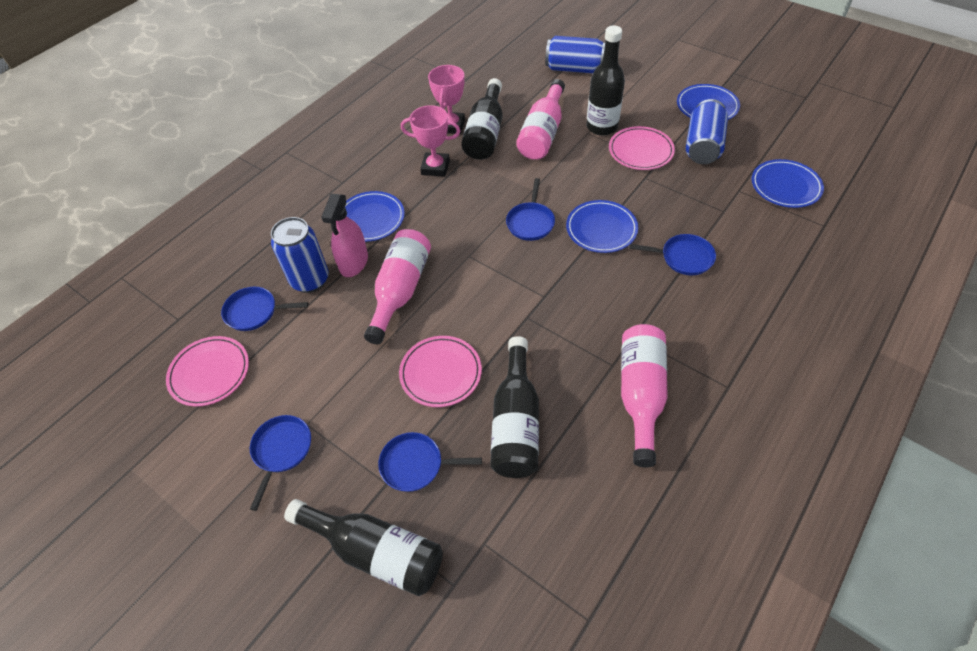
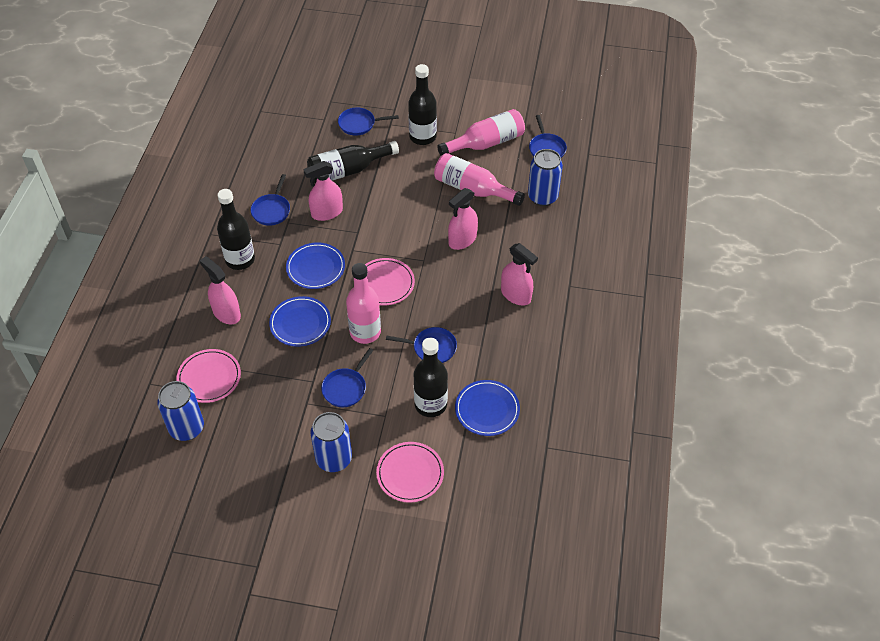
blue plate: 4 -> 3
pink spray bottle: 1 -> 4
pink trophy: 2 -> 0

